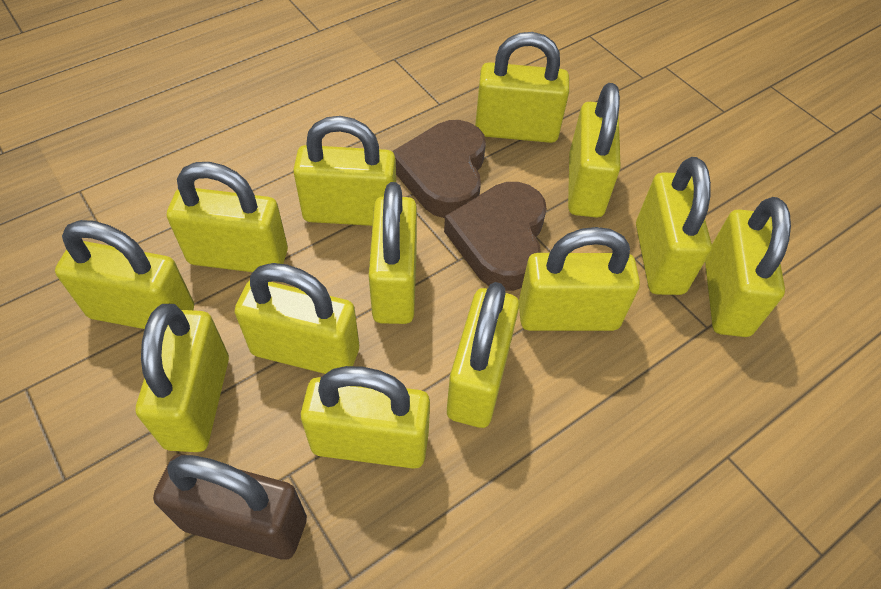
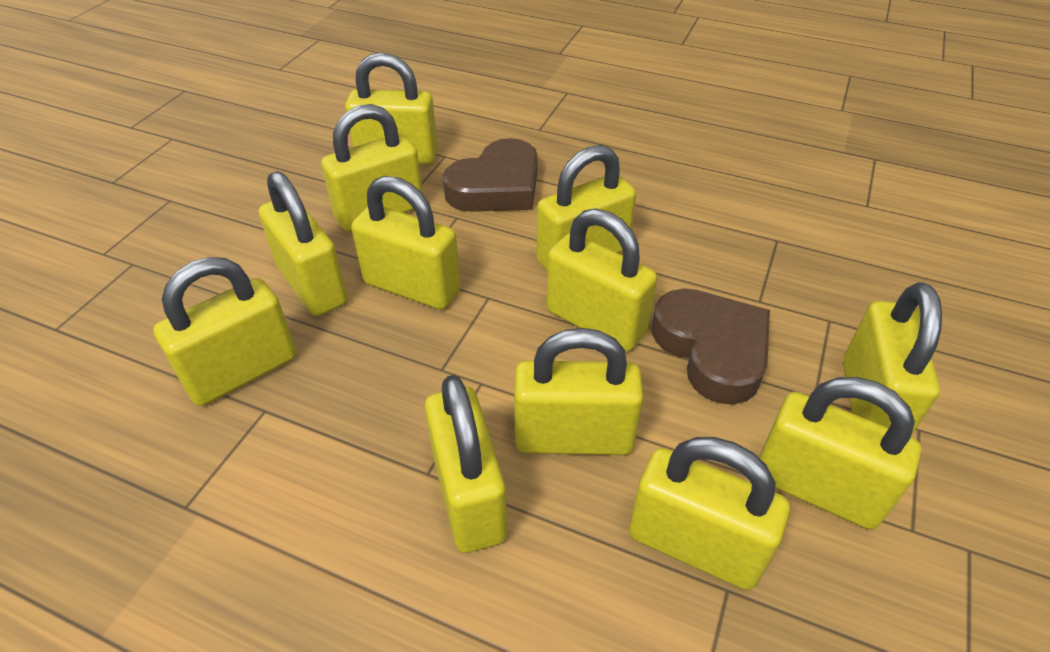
brown padlock: 1 -> 0
yellow padlock: 13 -> 12

